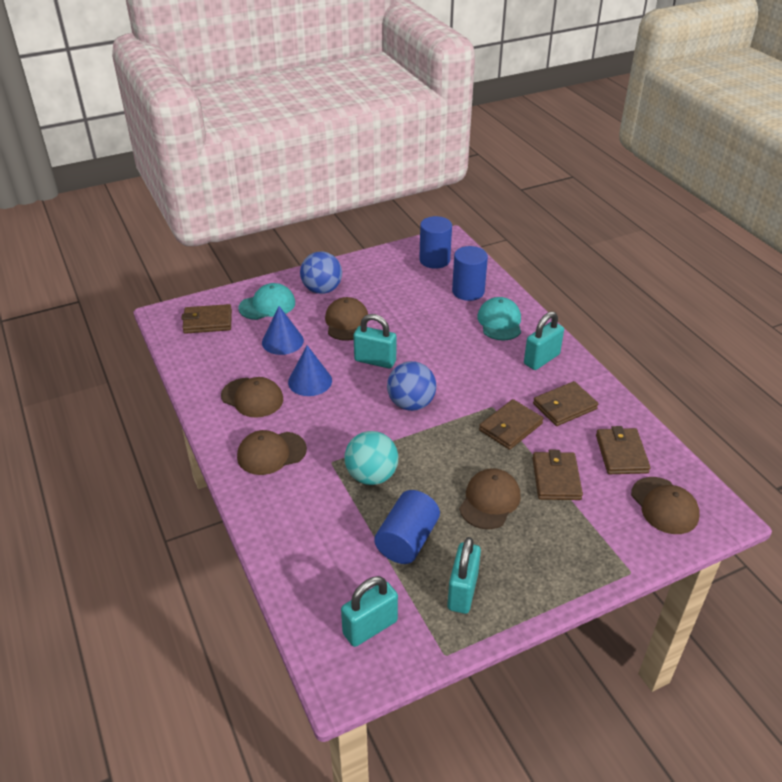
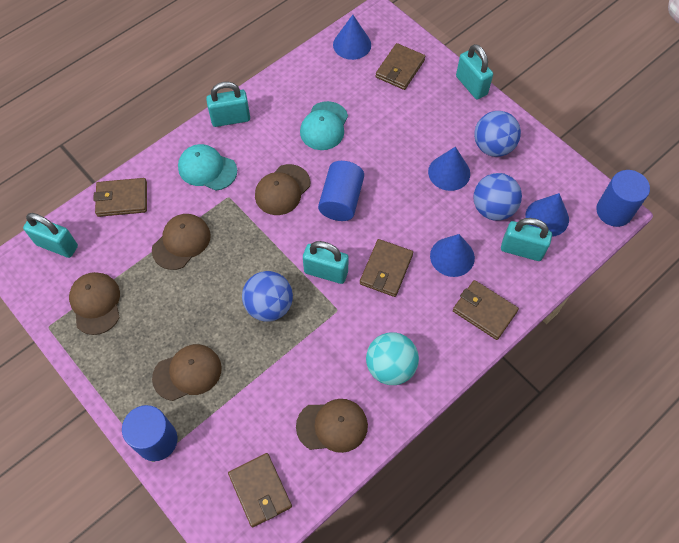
blue ball: 2 -> 3
blue cone: 2 -> 4
turquoise padlock: 4 -> 5

